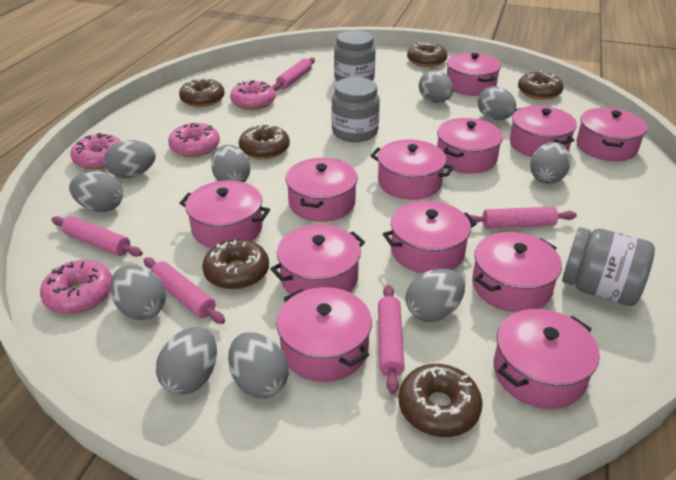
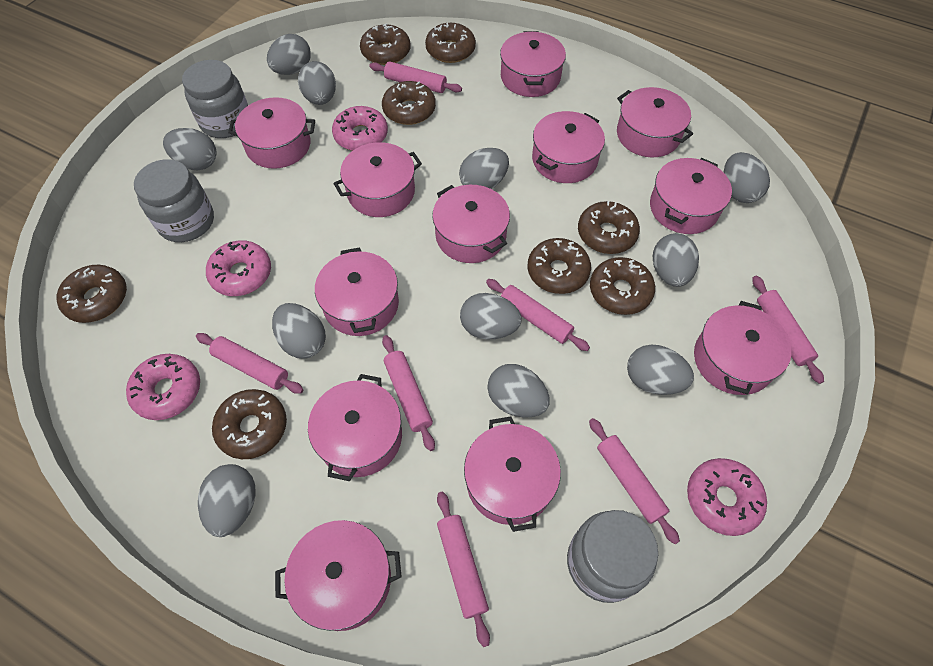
brown donut: 6 -> 8
grey egg: 10 -> 11
pink rolling pin: 5 -> 7

